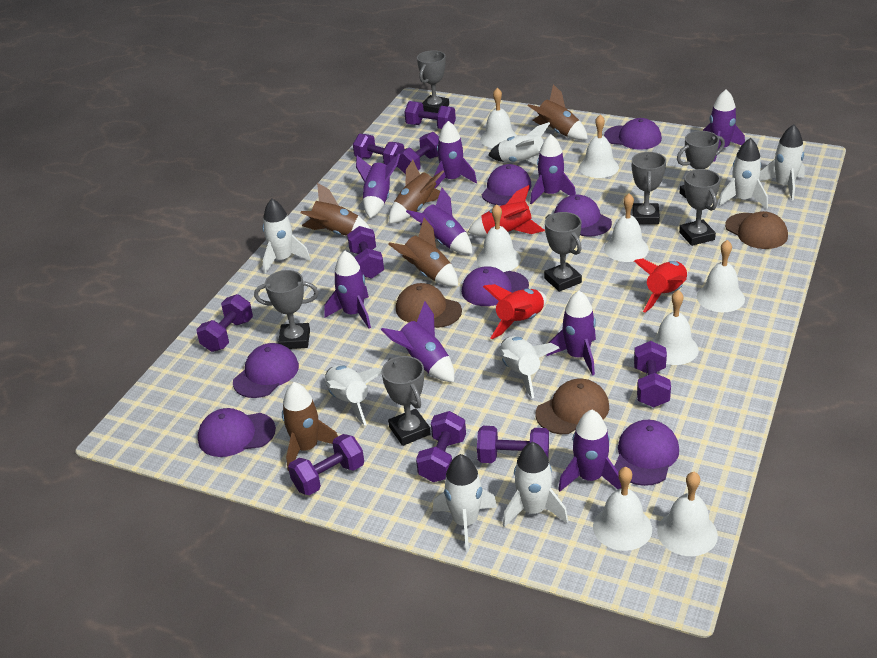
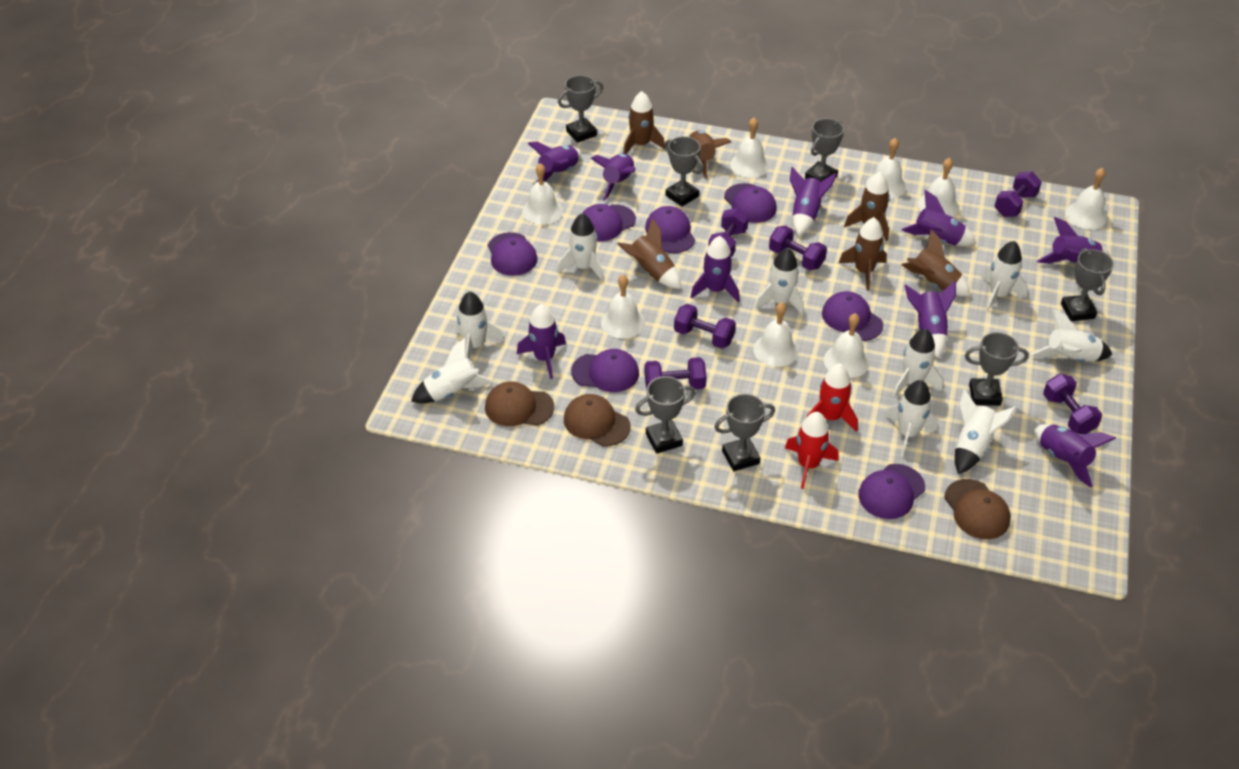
brown rocket: 5 -> 6
purple dumbbell: 9 -> 6
red rocket: 3 -> 2
white rocket: 8 -> 9

